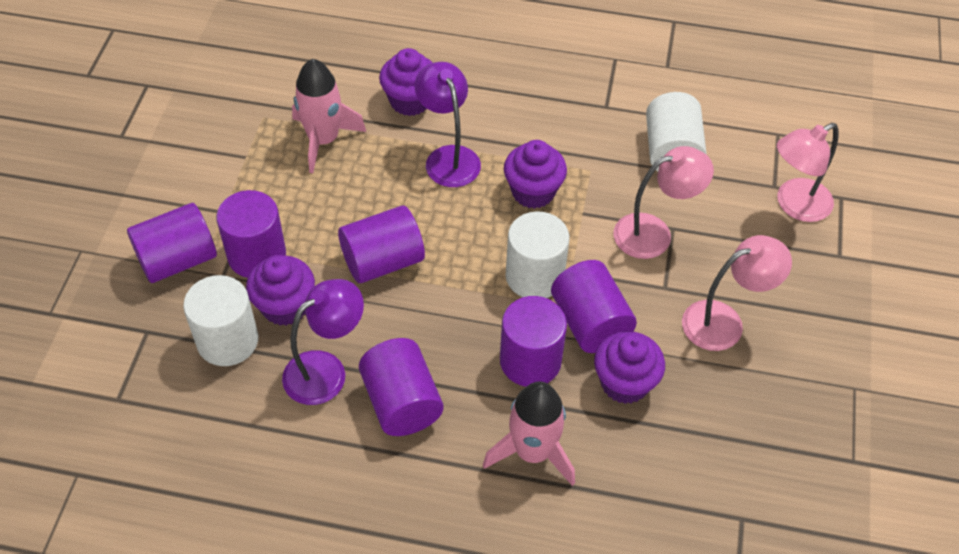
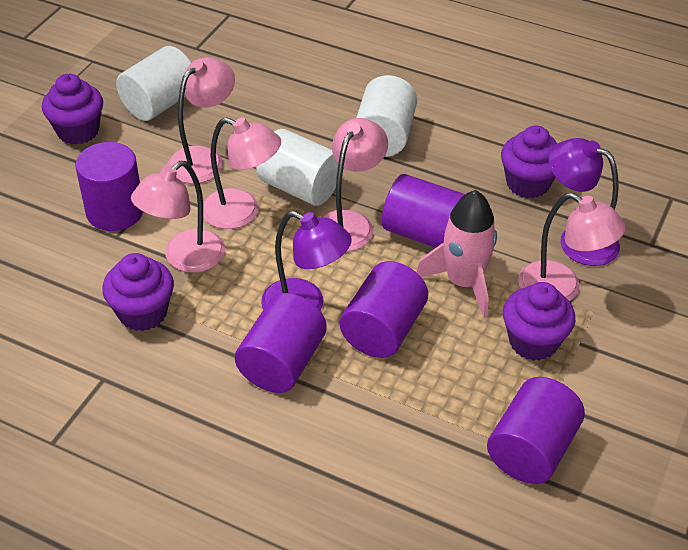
pink lamp: 3 -> 5
pink rocket: 2 -> 1
purple cylinder: 6 -> 5

